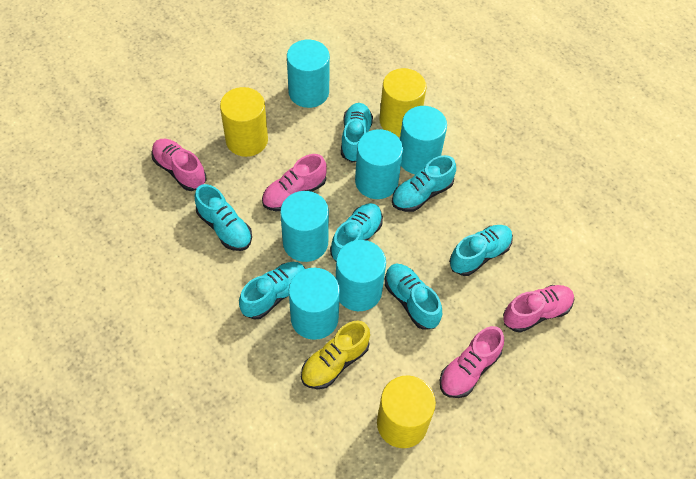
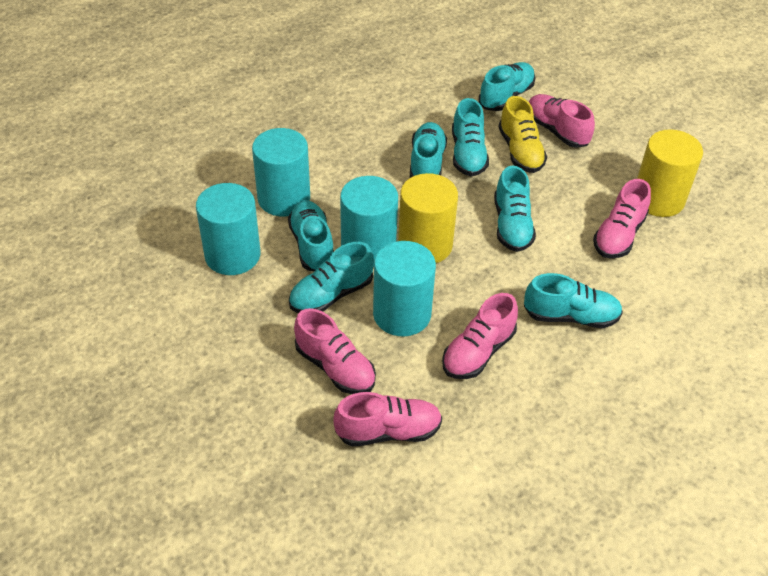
pink shoe: 4 -> 5
turquoise cylinder: 6 -> 4
yellow cylinder: 3 -> 2

